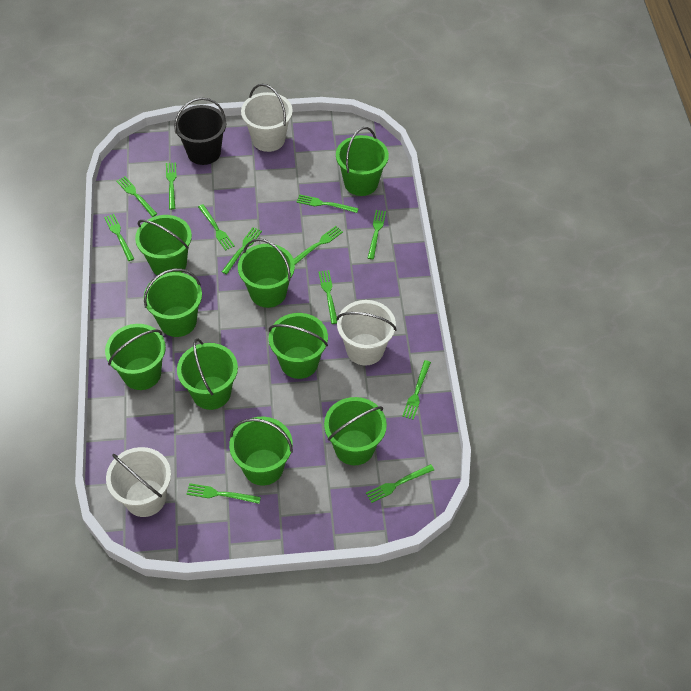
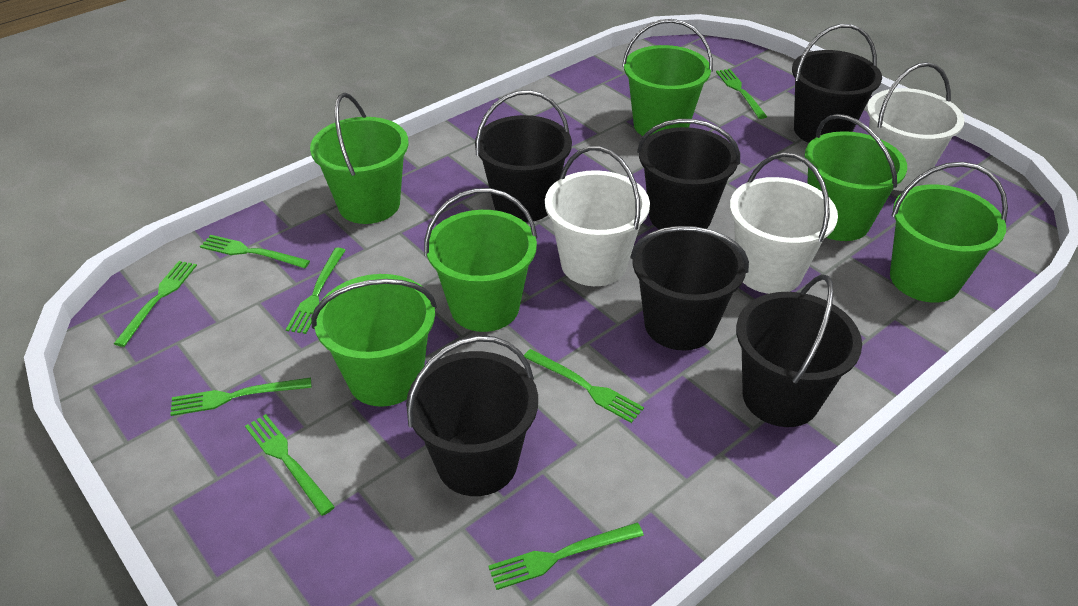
black bucket: 1 -> 6
green bucket: 9 -> 6
green fork: 12 -> 8

